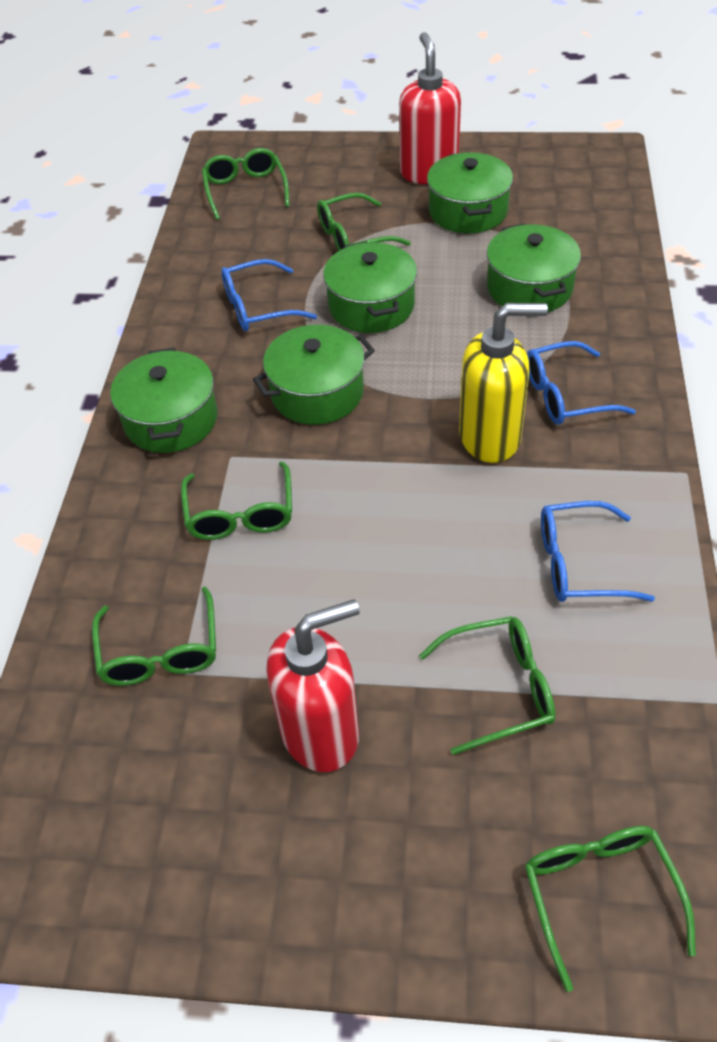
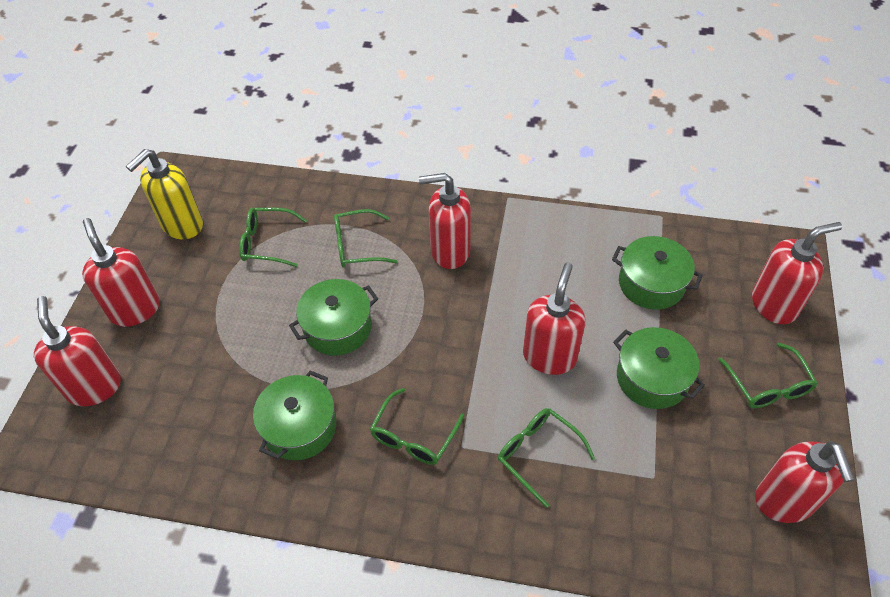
blue glasses: 3 -> 0
green glasses: 6 -> 5
green pot: 5 -> 4
red soap dispenser: 2 -> 6

